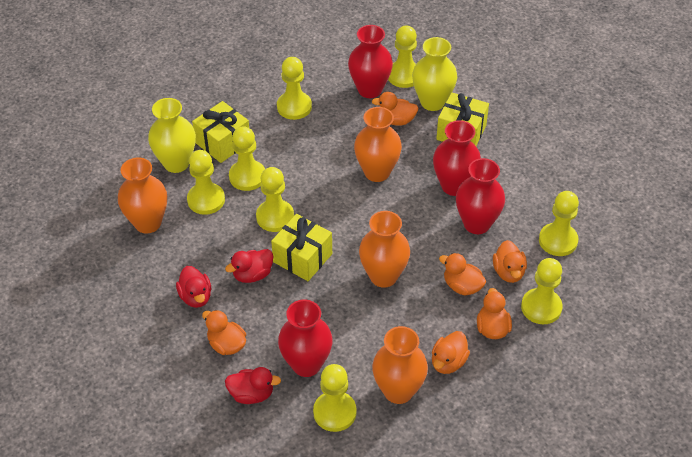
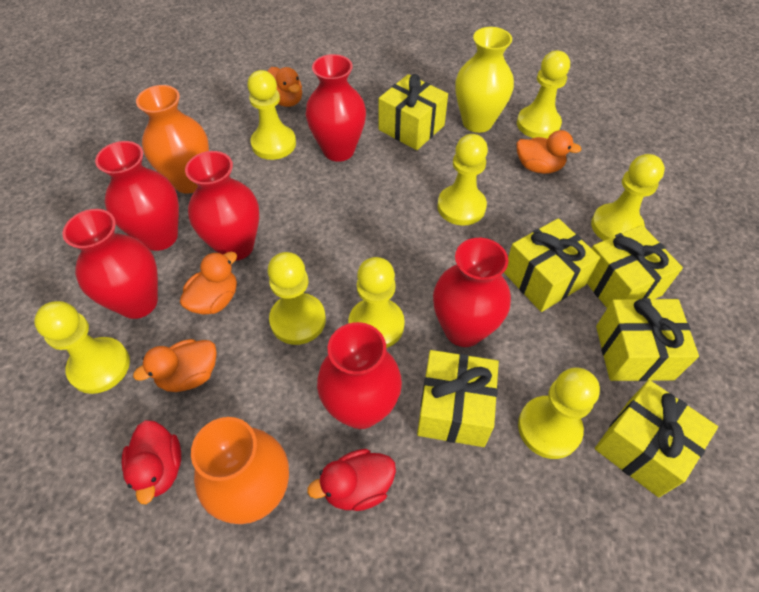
orange duck: 6 -> 4
orange vase: 4 -> 2
red duck: 3 -> 2
red vase: 4 -> 6
yellow gift: 3 -> 6
yellow vase: 2 -> 1

